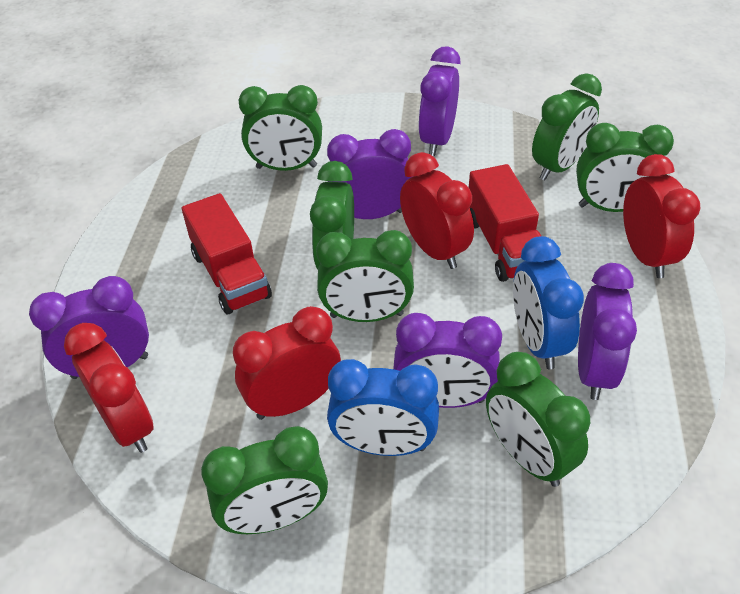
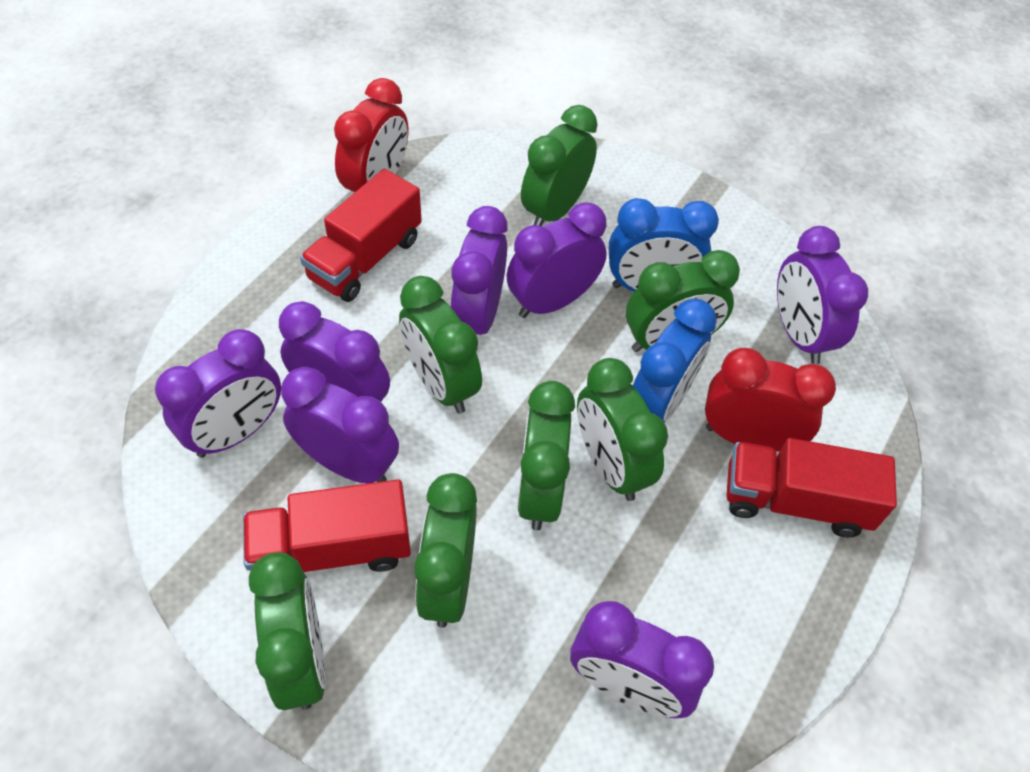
purple clock: 5 -> 7
red clock: 4 -> 2
red truck: 2 -> 3

